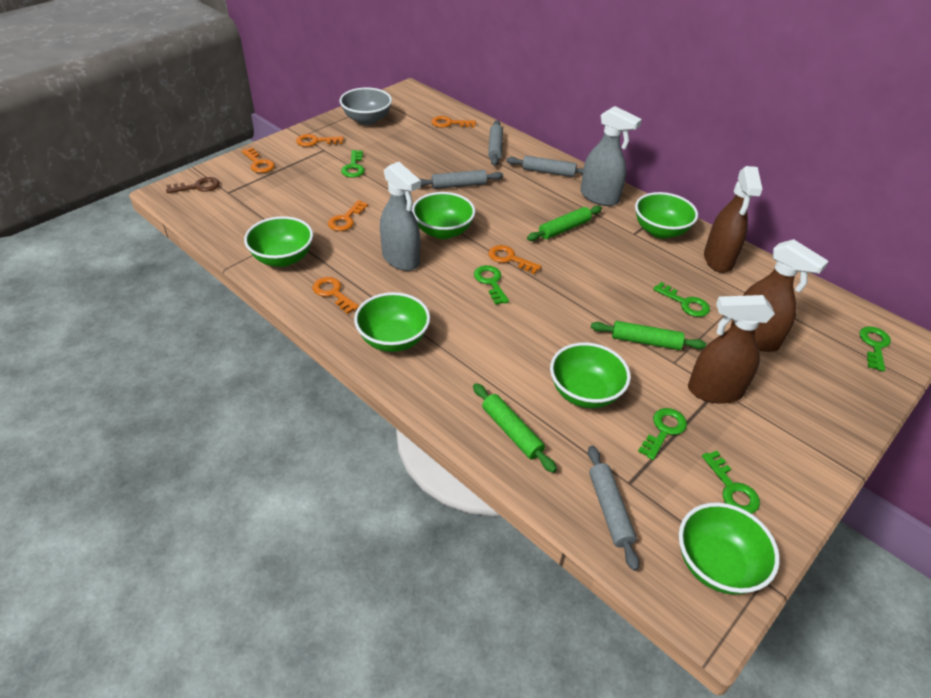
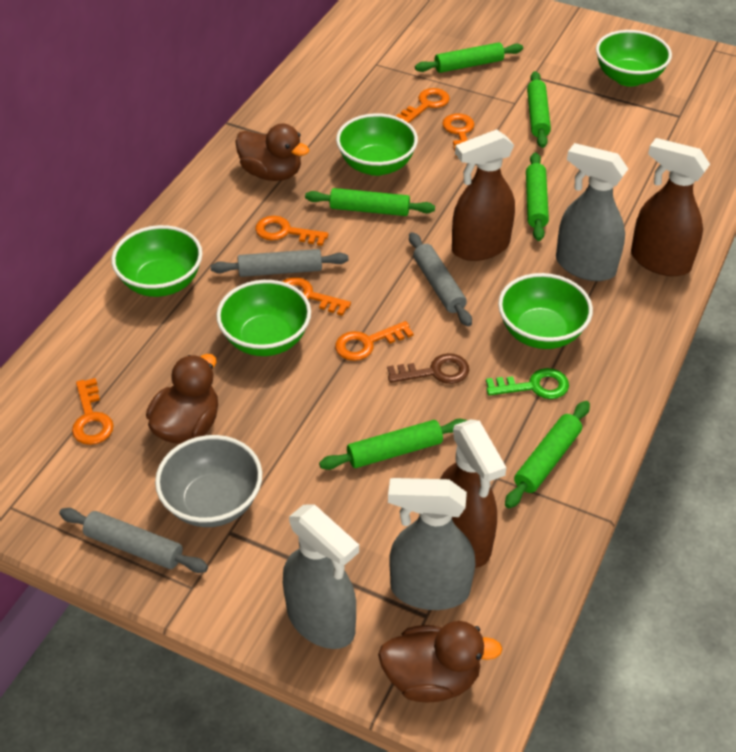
brown duck: 0 -> 3
green bowl: 6 -> 5
green key: 6 -> 1
green rolling pin: 3 -> 6
grey rolling pin: 4 -> 3
grey spray bottle: 2 -> 3

